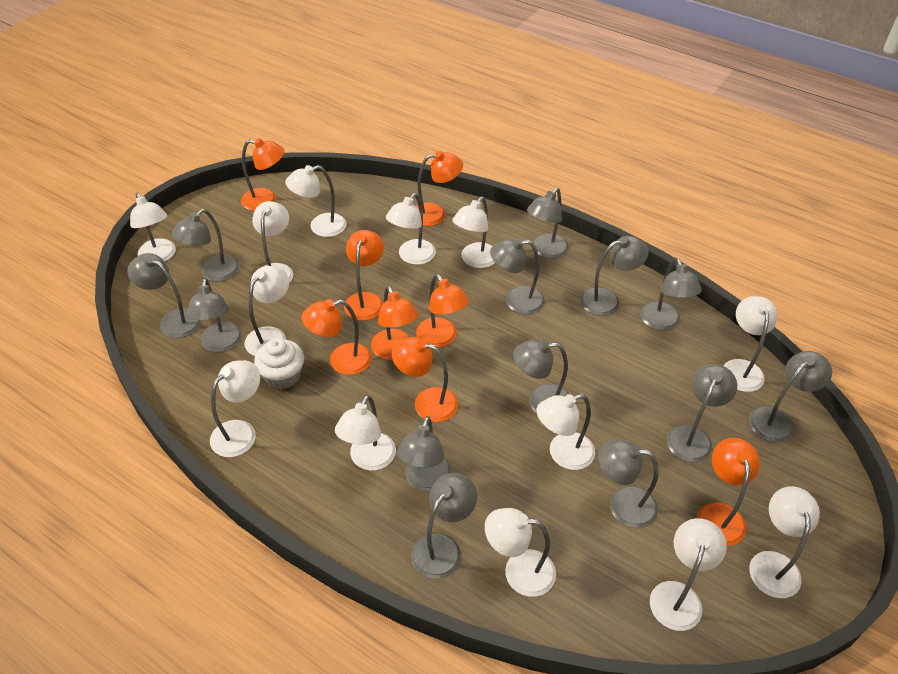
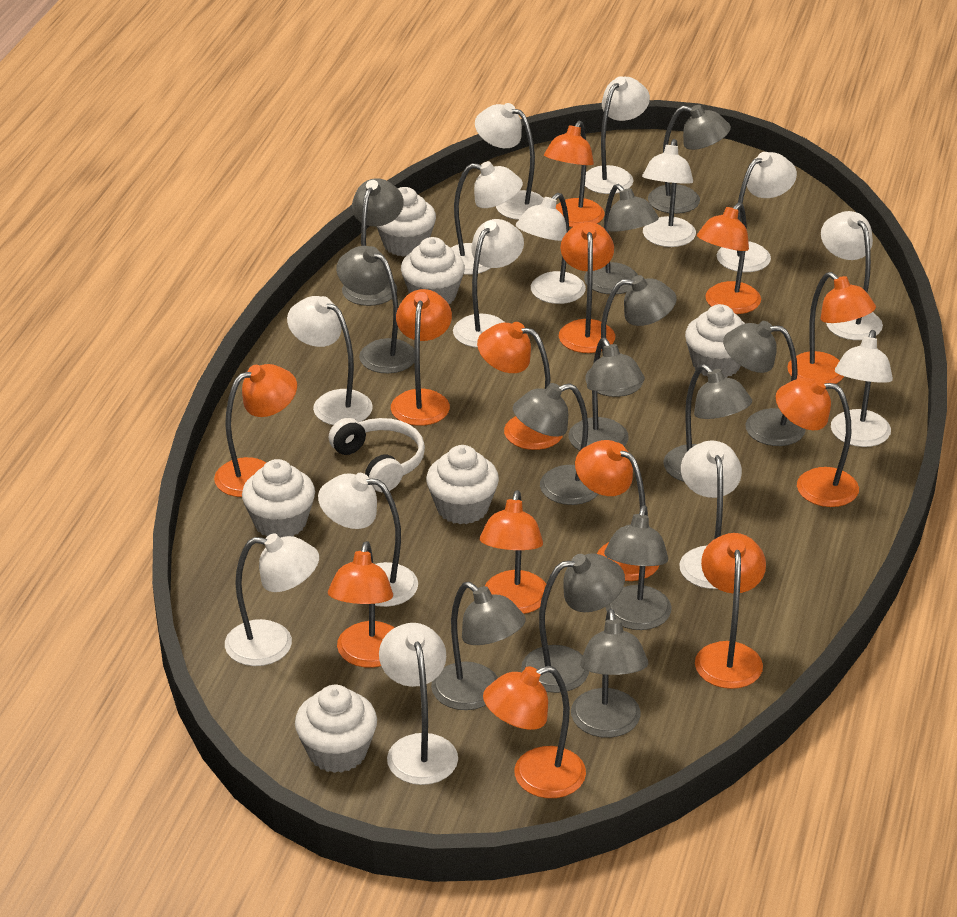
orange lamp: 8 -> 13
white cupcake: 1 -> 6
white headphones: 0 -> 1
white lamp: 13 -> 14

